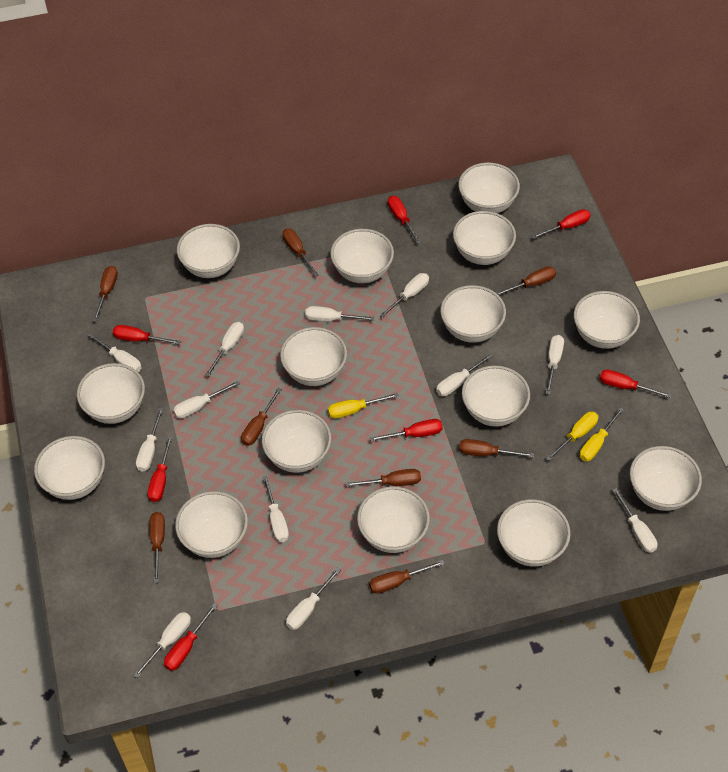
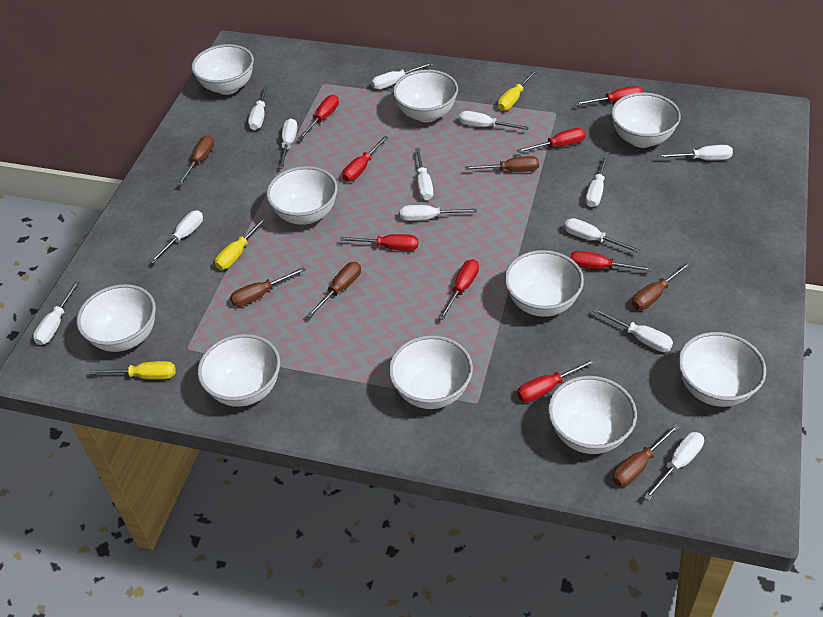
brown screwdriver: 8 -> 6
red screwdriver: 7 -> 8
white bowl: 15 -> 10
white screwdriver: 12 -> 13

